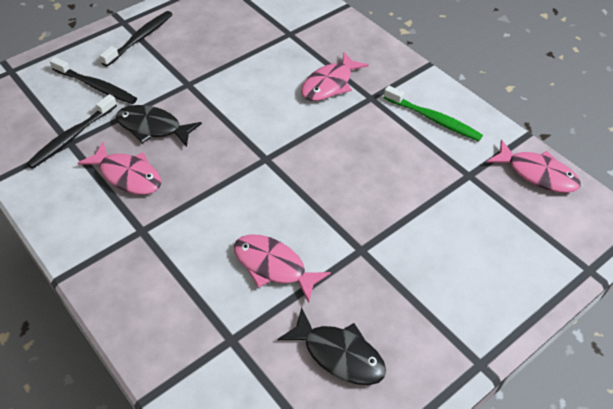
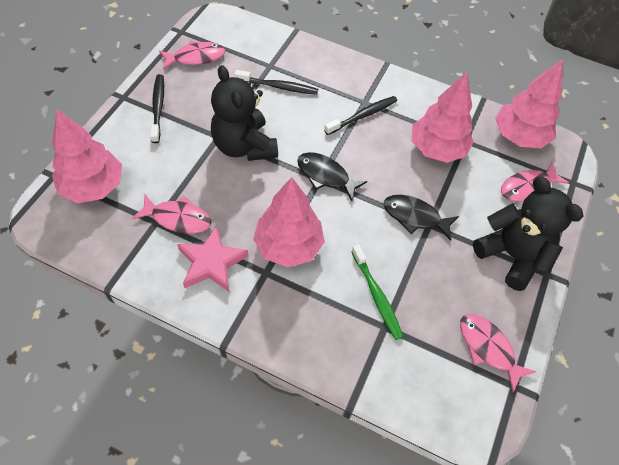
black teddy bear: 0 -> 2
pink star: 0 -> 1
pink tree: 0 -> 4

